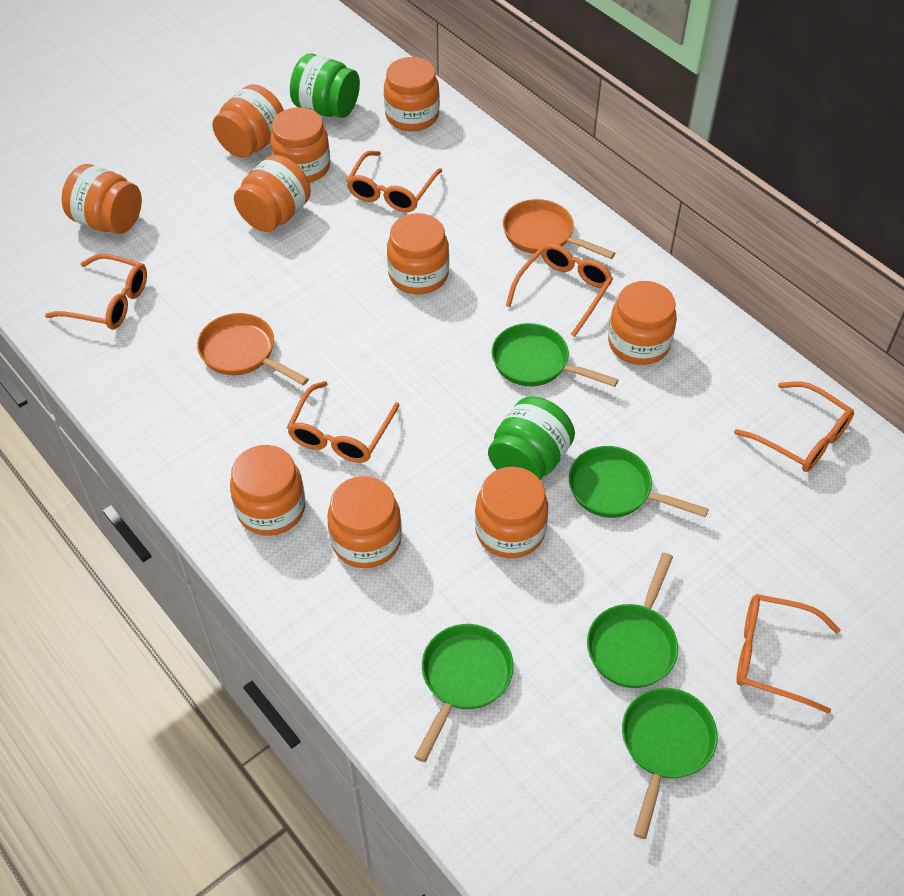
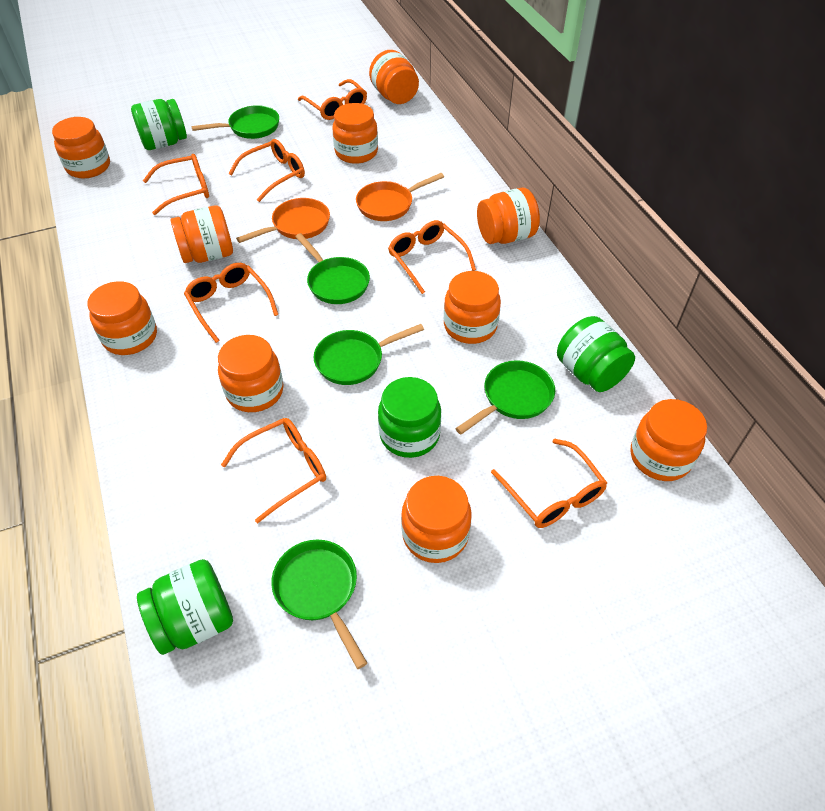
green jar: 2 -> 4
orange glasses: 6 -> 7

